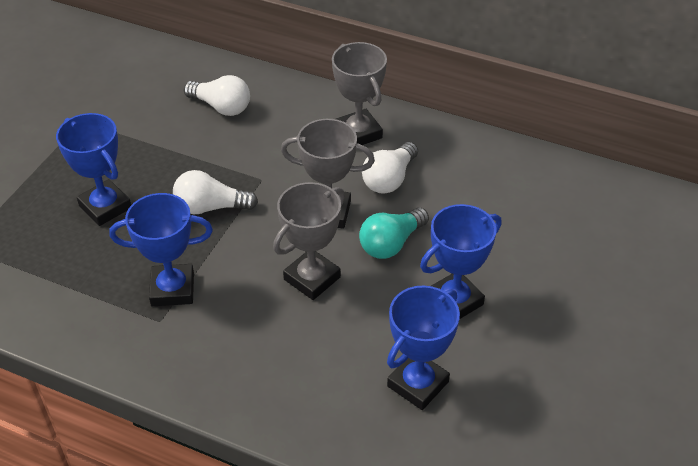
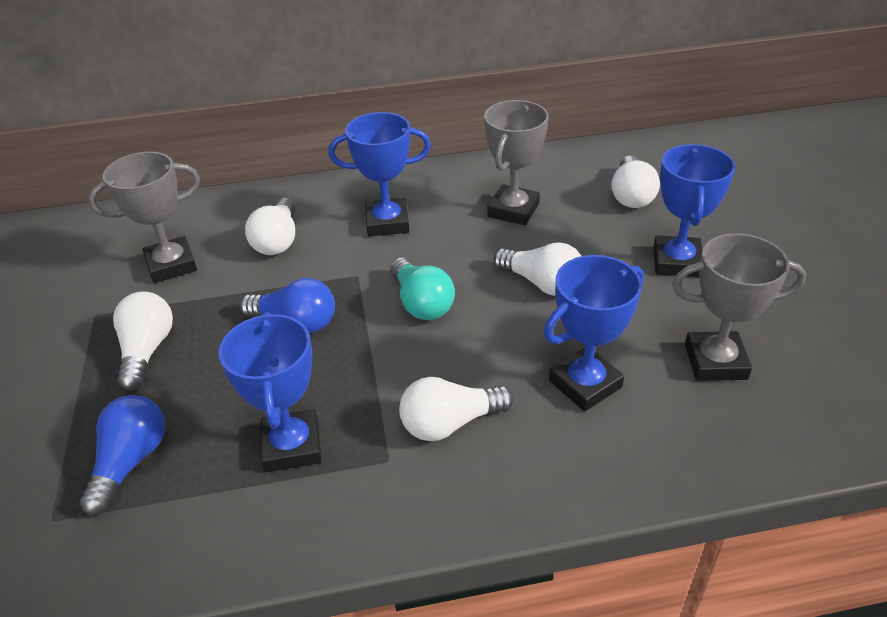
blue light bulb: 0 -> 2
white light bulb: 3 -> 5

